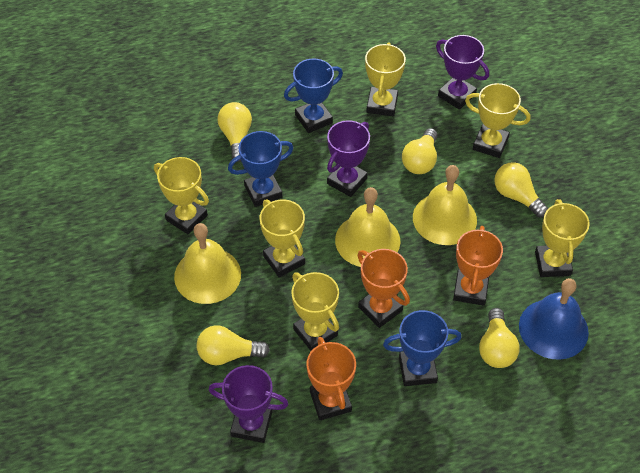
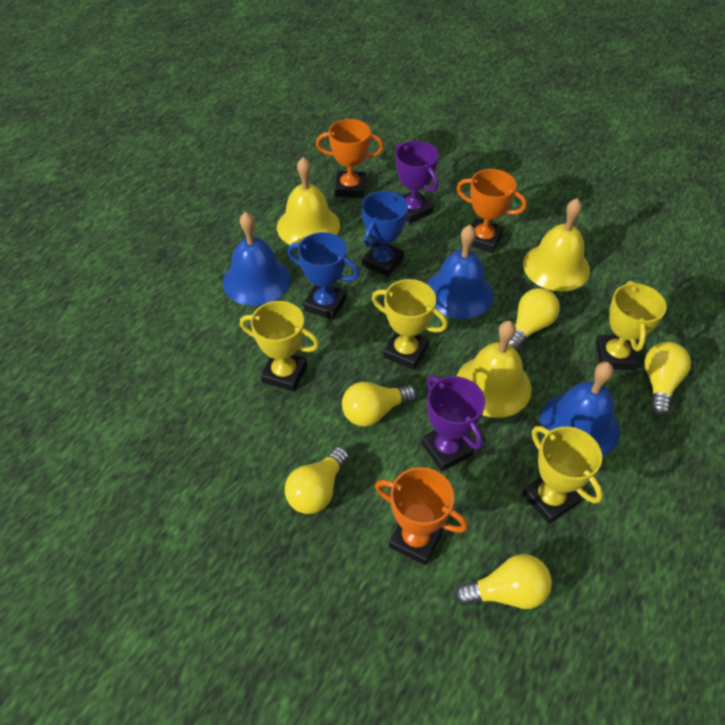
blue bell: 1 -> 3
blue trophy: 3 -> 2
purple trophy: 3 -> 2
yellow trophy: 6 -> 4

